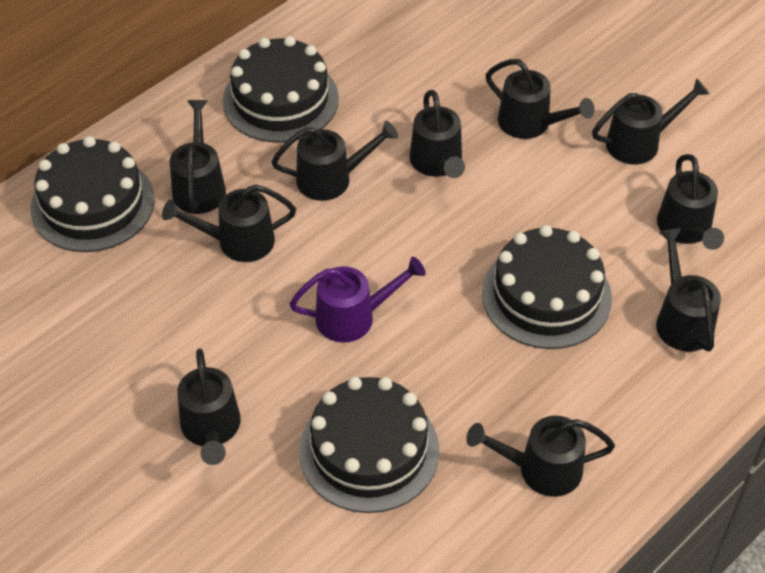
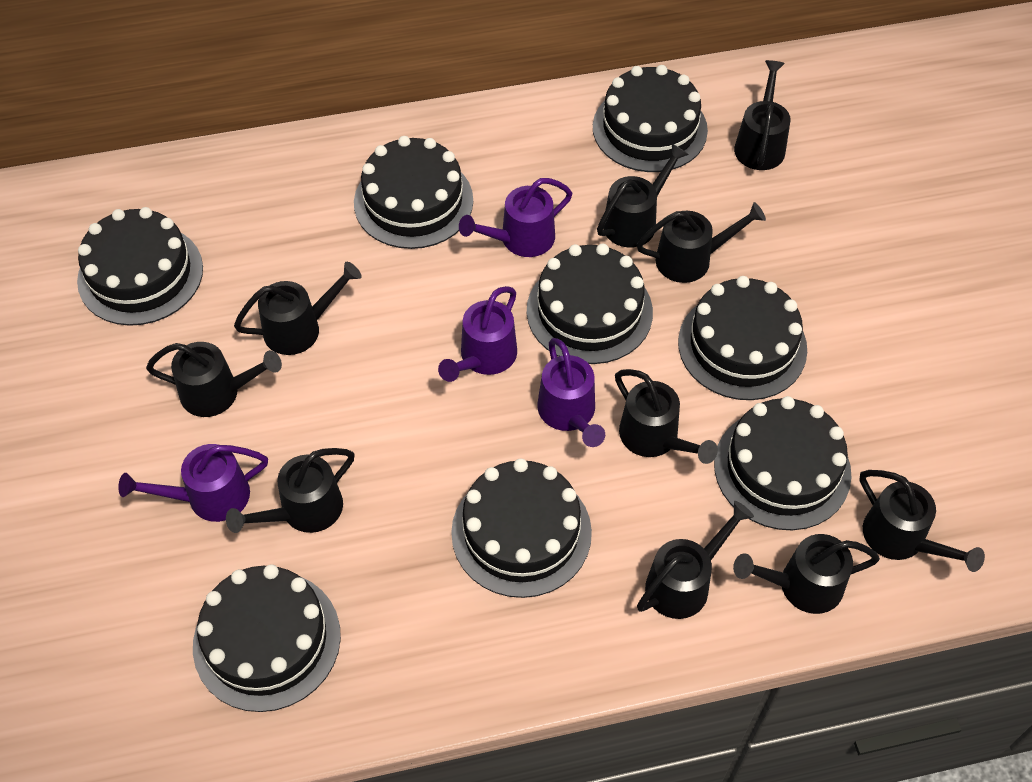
black cake: 4 -> 8
purple watering can: 1 -> 4

